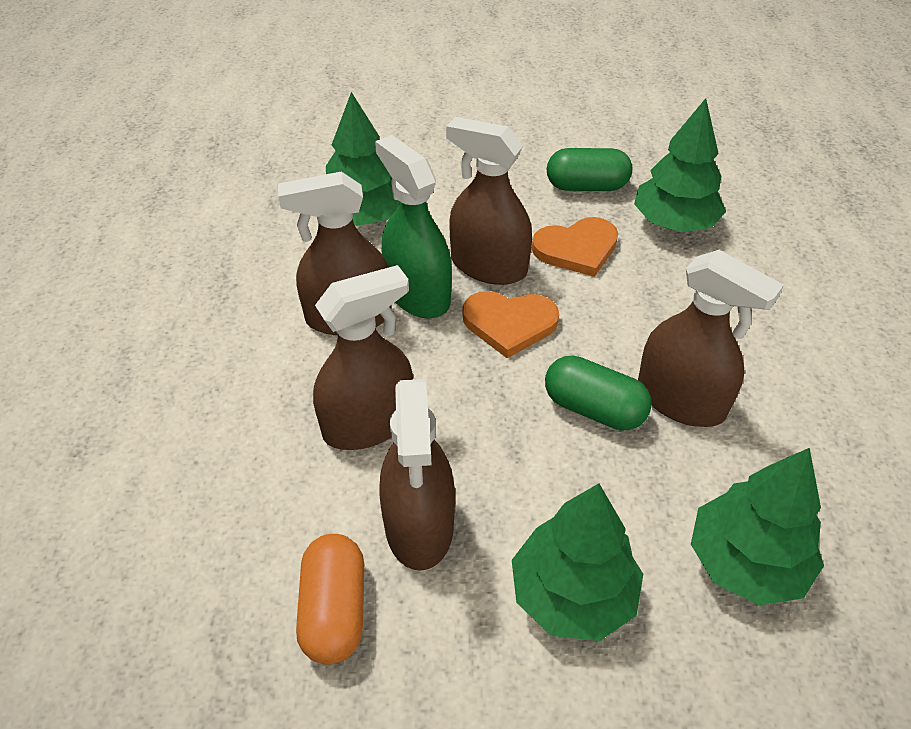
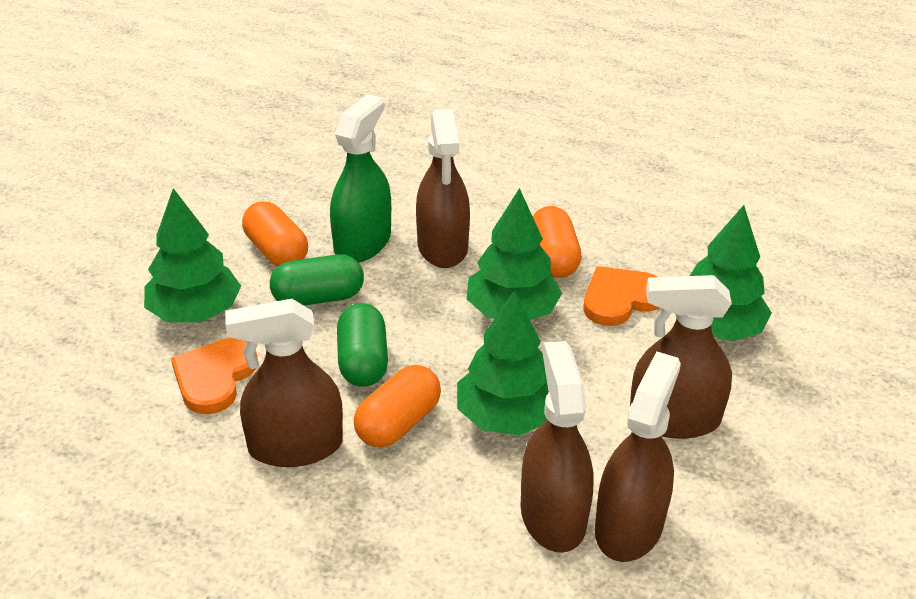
orange capsule: 1 -> 3

